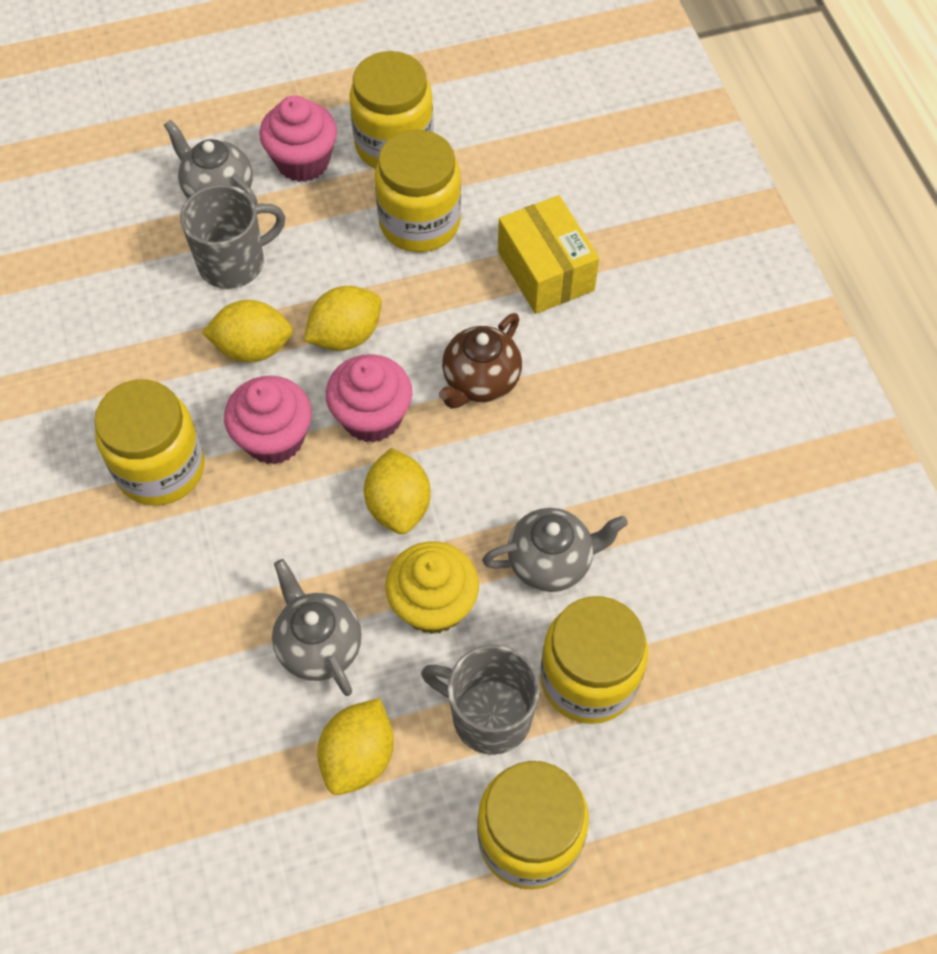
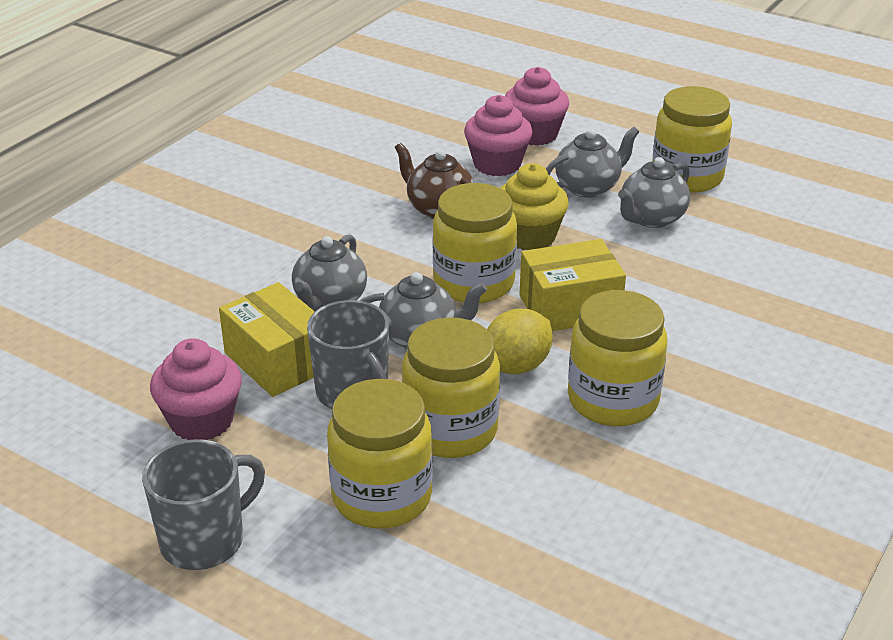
grey teapot: 3 -> 4
yellow box: 1 -> 2
yellow lemon: 4 -> 1

